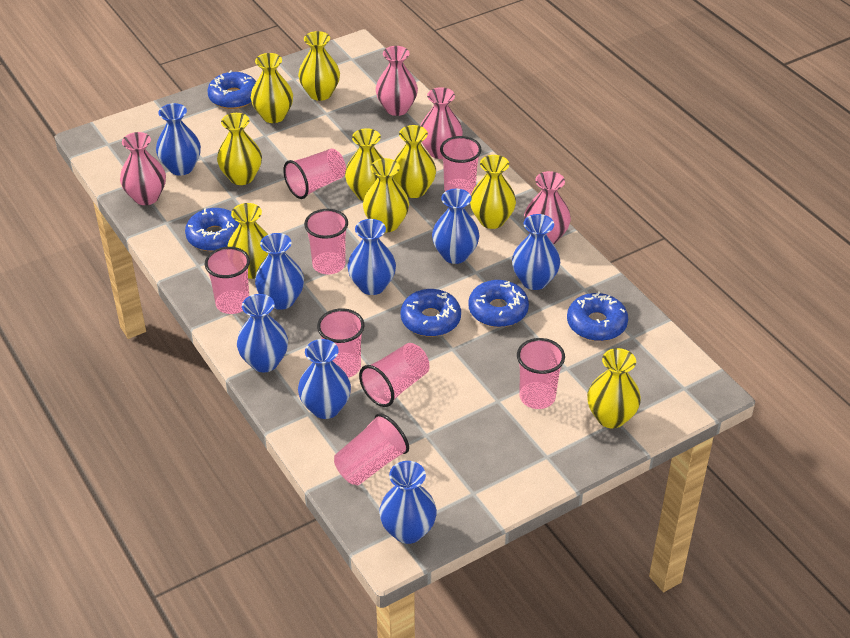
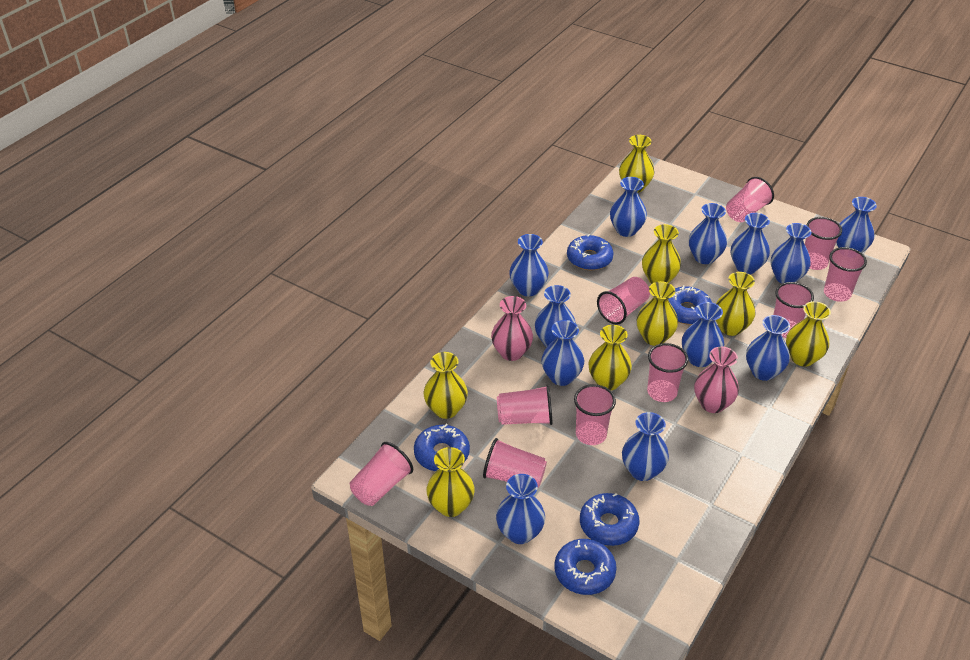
blue vase: 8 -> 12
pink cup: 8 -> 10
pink vase: 4 -> 2
yellow vase: 9 -> 8

